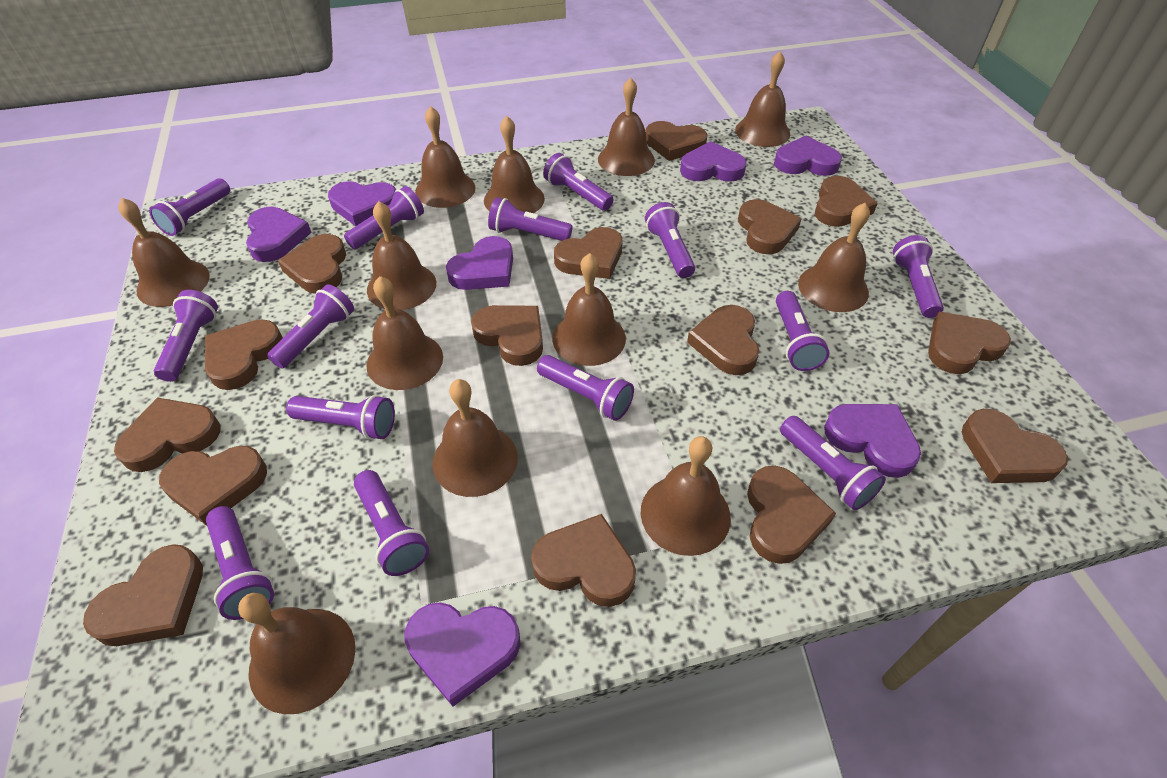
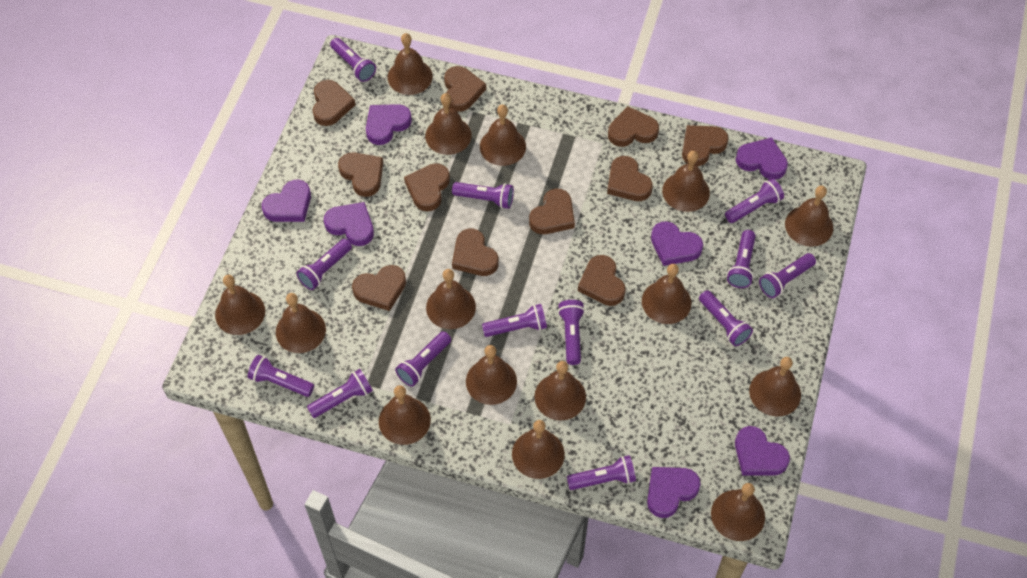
brown bell: 12 -> 15
brown heart: 15 -> 11
purple flashlight: 14 -> 13

